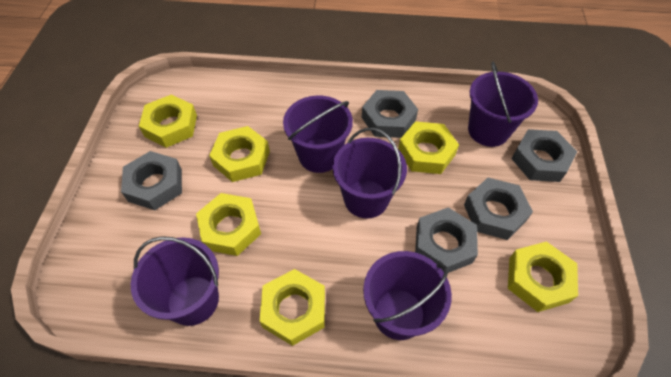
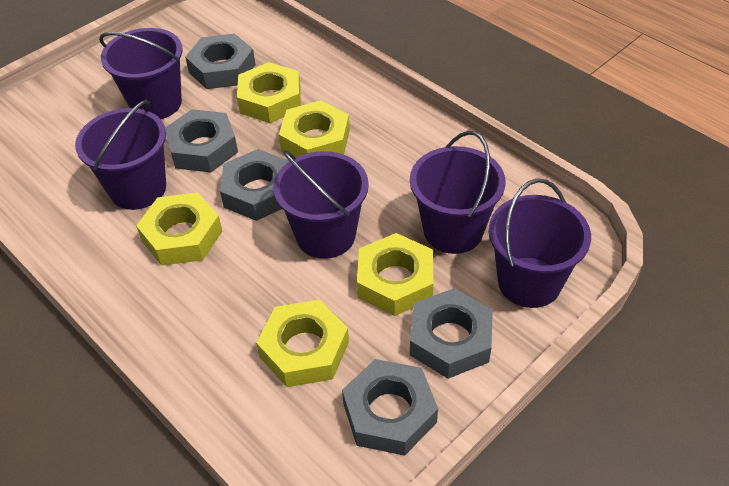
yellow nut: 6 -> 5

